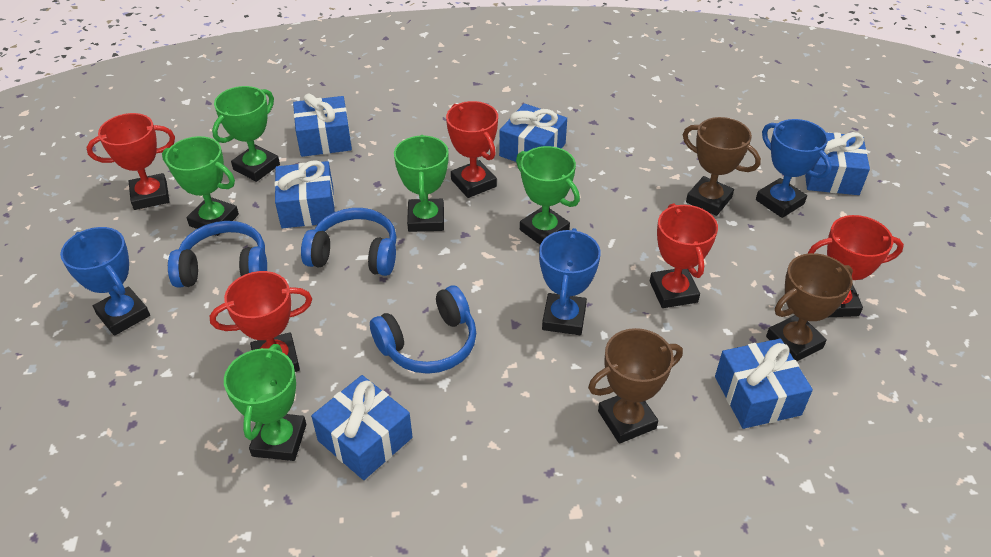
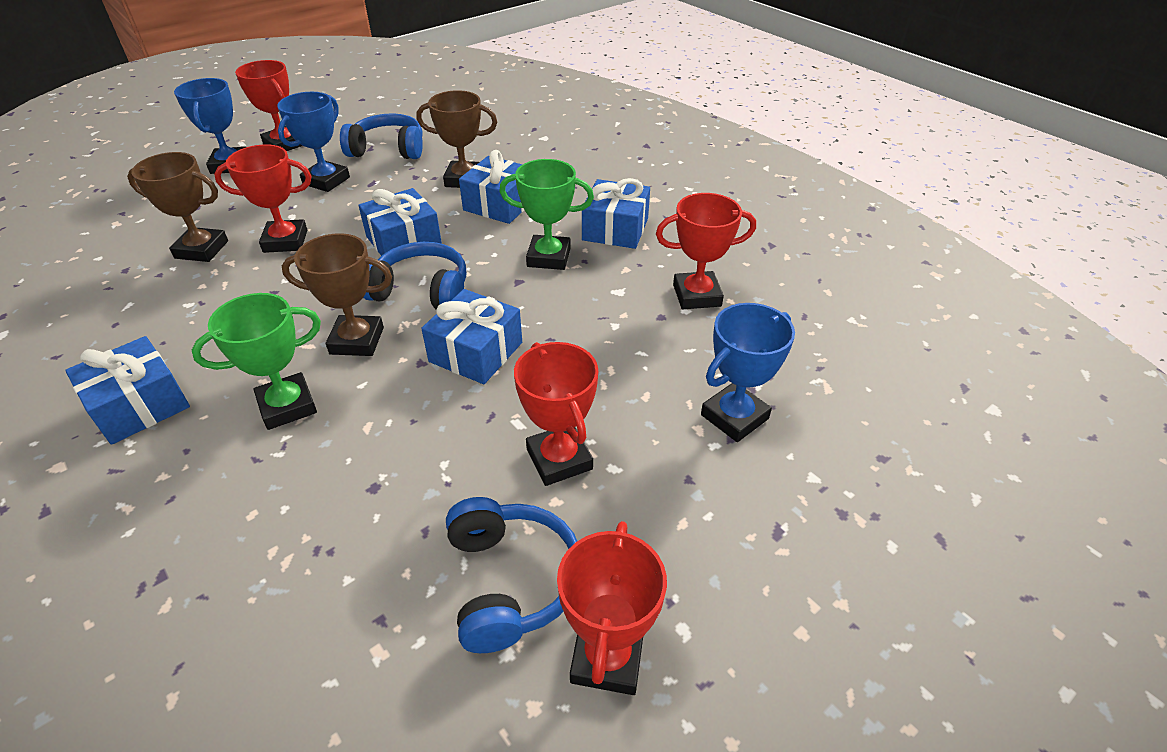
blue gift: 6 -> 5
green trophy: 5 -> 2

